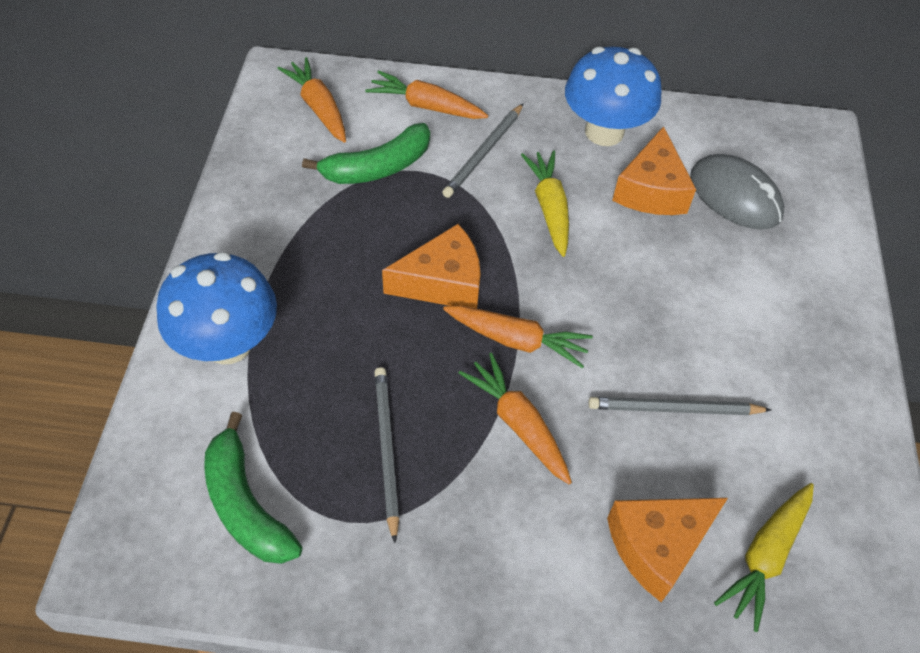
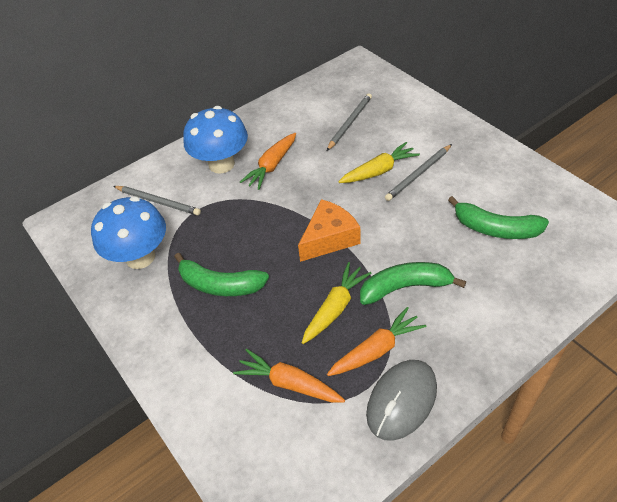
green banana: 2 -> 3
orange carrot: 4 -> 3
orange cheese: 3 -> 1

